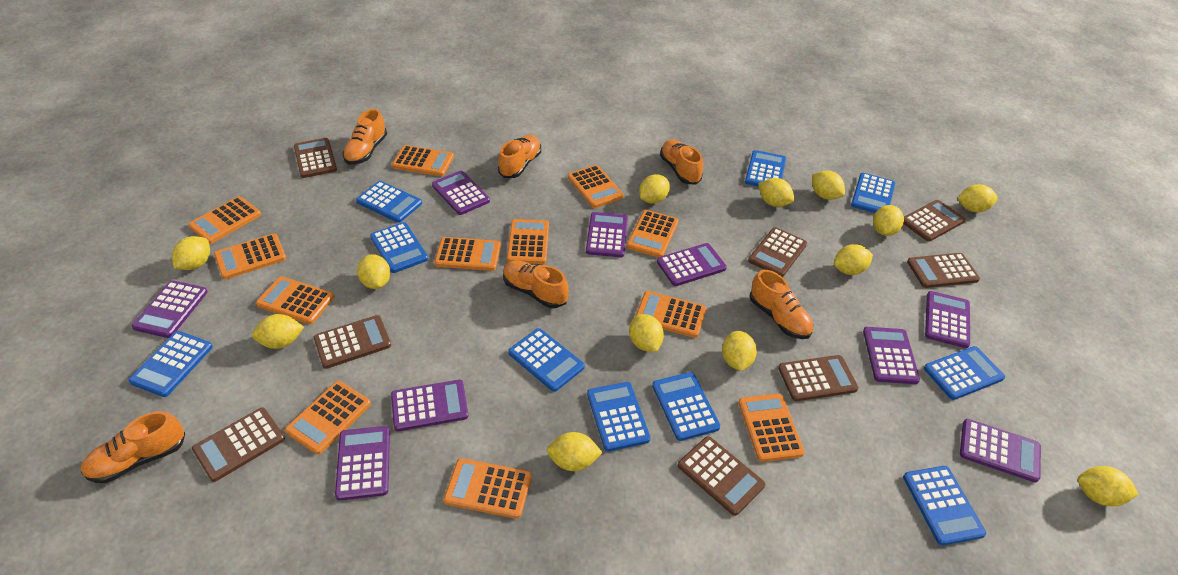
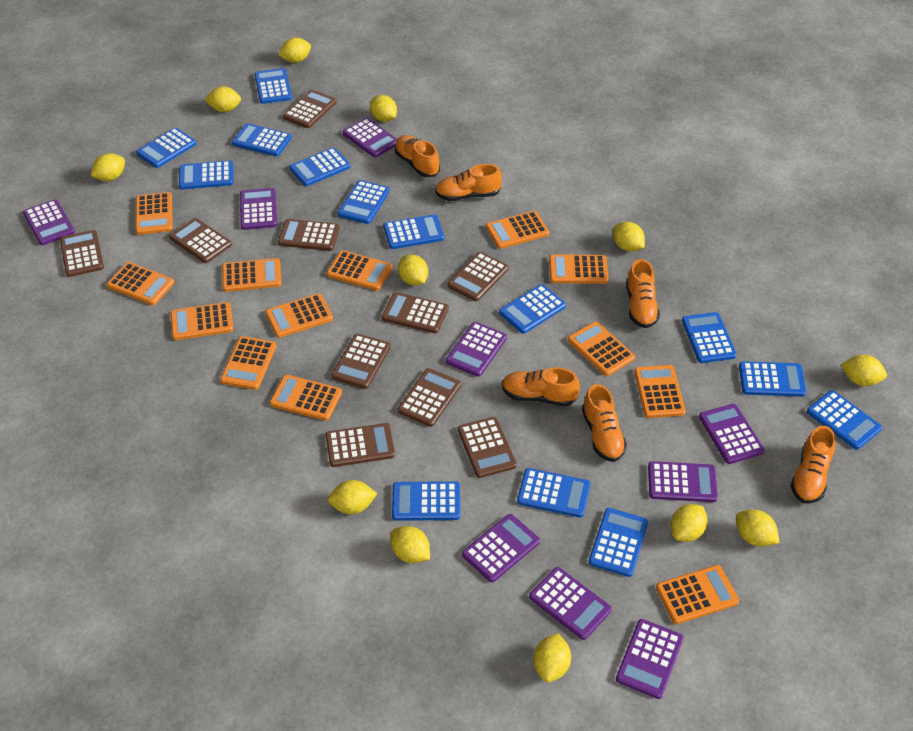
blue calculator: 10 -> 14
brown calculator: 8 -> 10
orange calculator: 12 -> 13
yellow lemon: 13 -> 12

